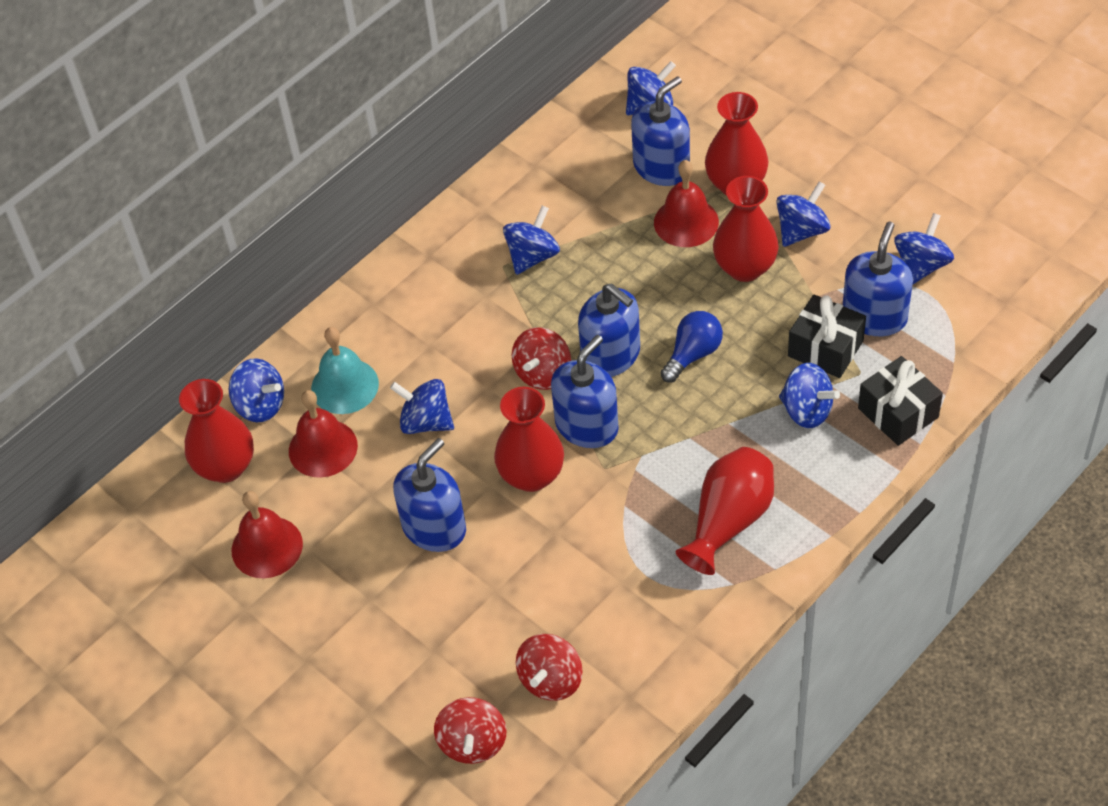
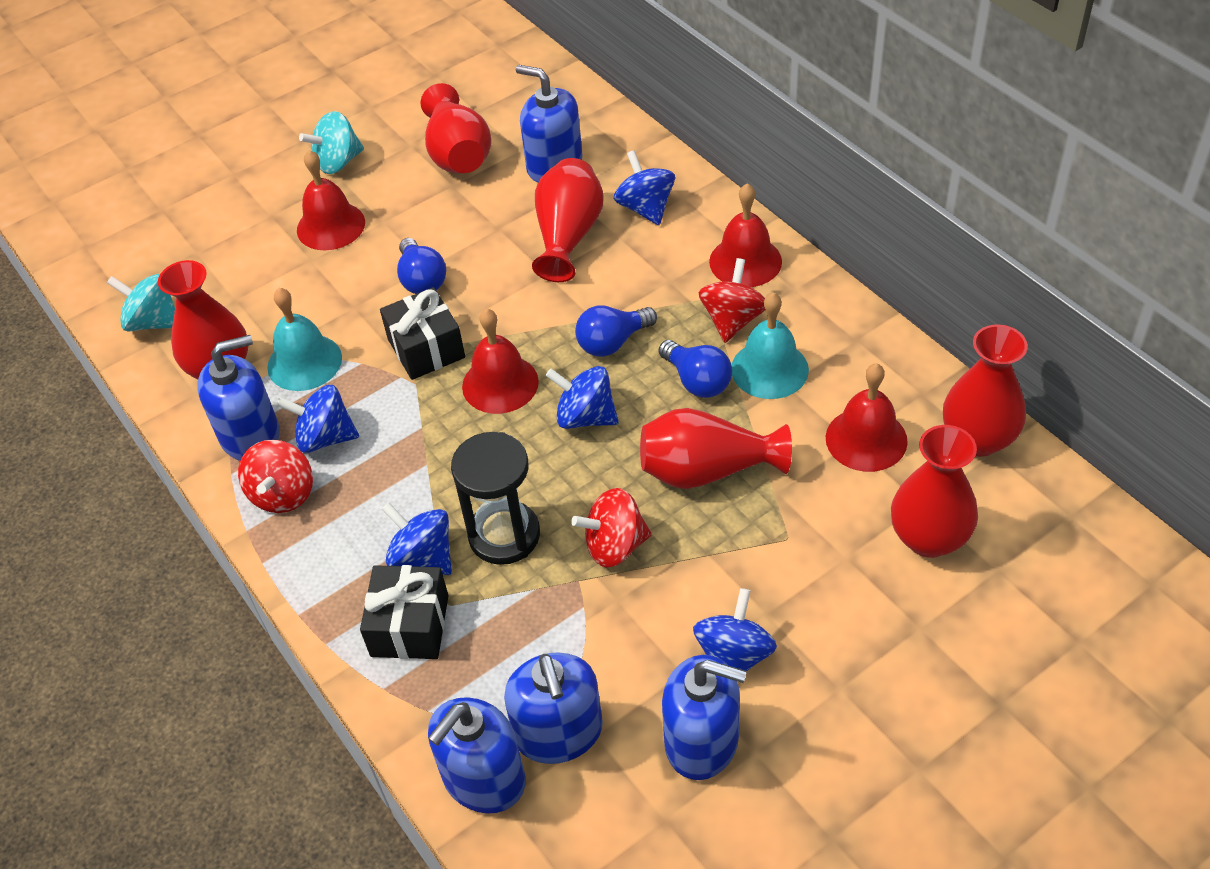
black hourglass: 0 -> 1
blue light bulb: 1 -> 3
blue spinning top: 7 -> 5
red bell: 3 -> 4
red vase: 5 -> 6
turquoise bell: 1 -> 2
turquoise spinning top: 0 -> 2

